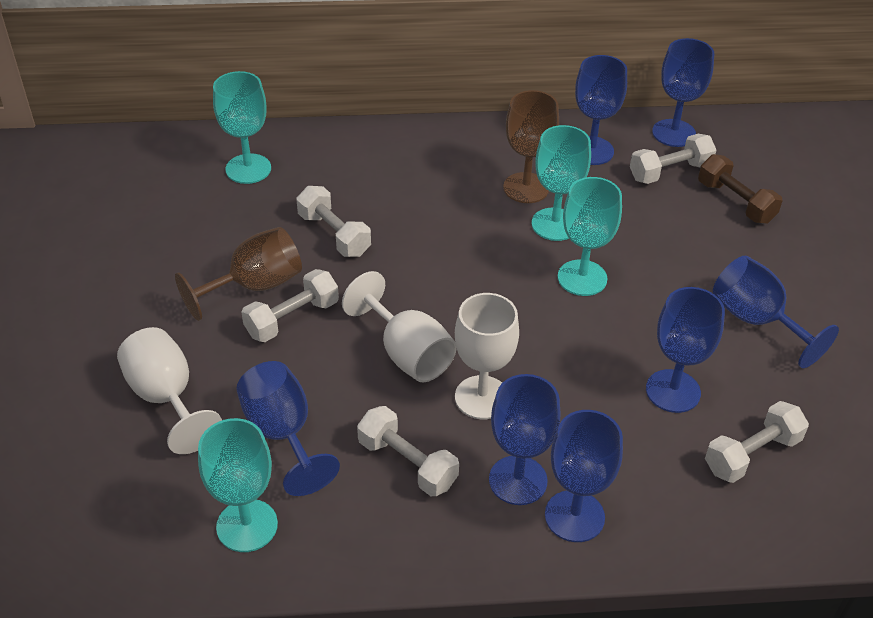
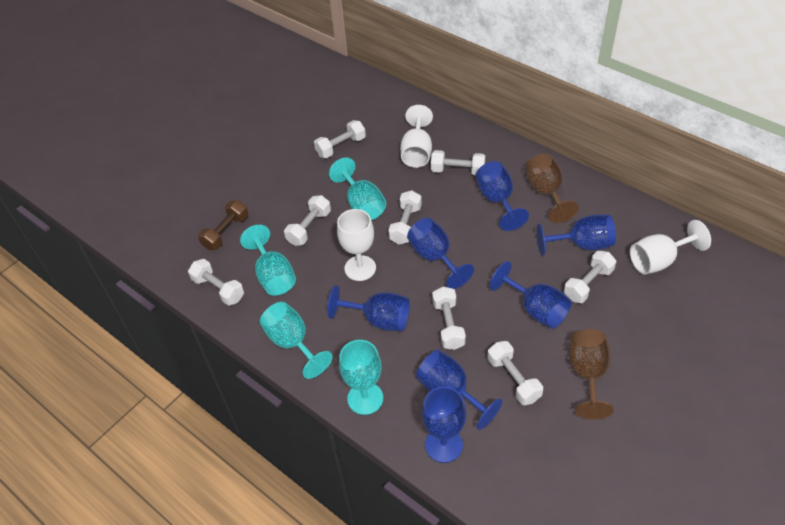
white dumbbell: 5 -> 8

